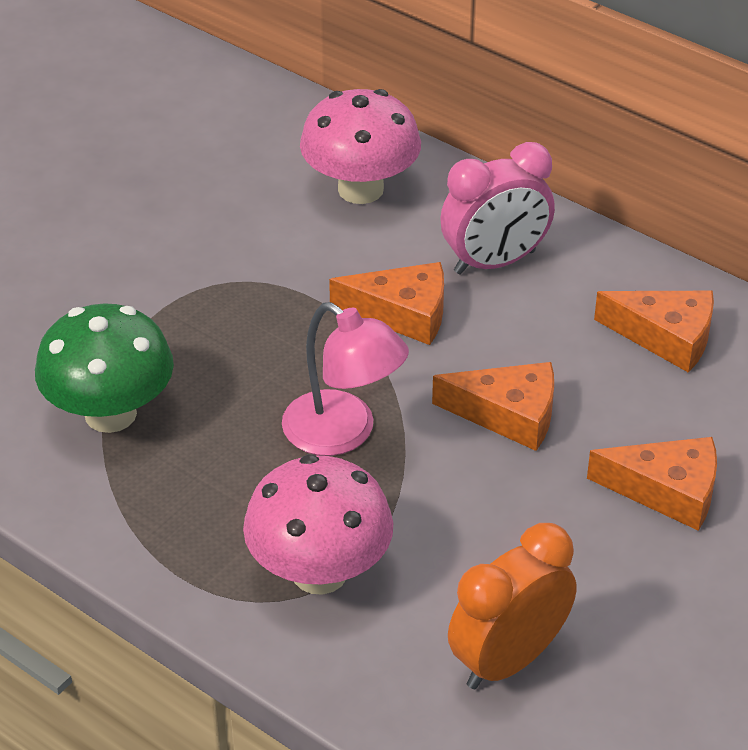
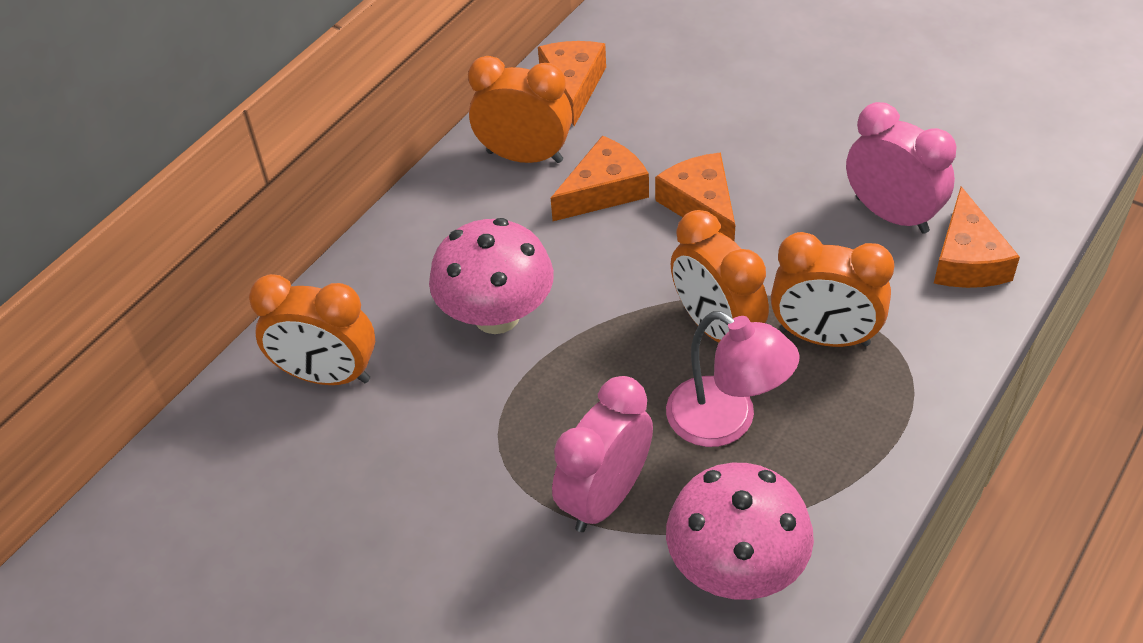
green mushroom: 1 -> 0
orange clock: 1 -> 4
pink clock: 1 -> 2

